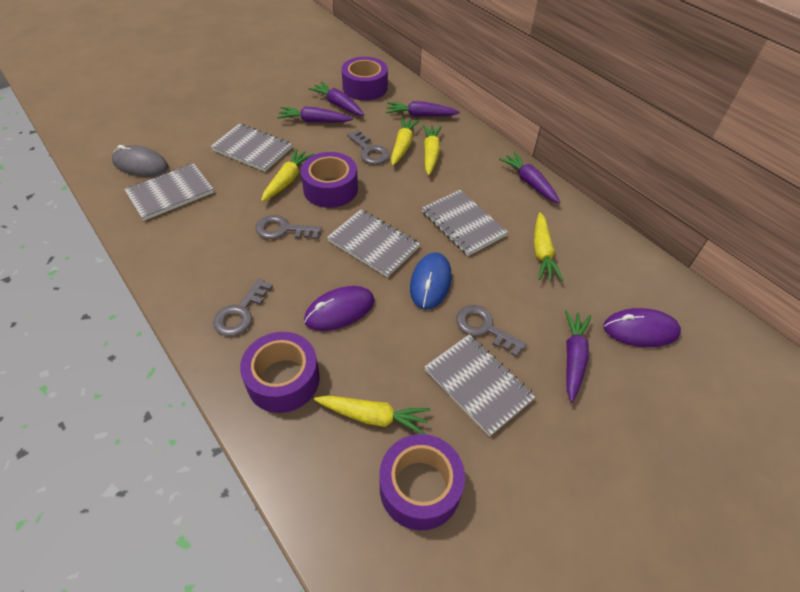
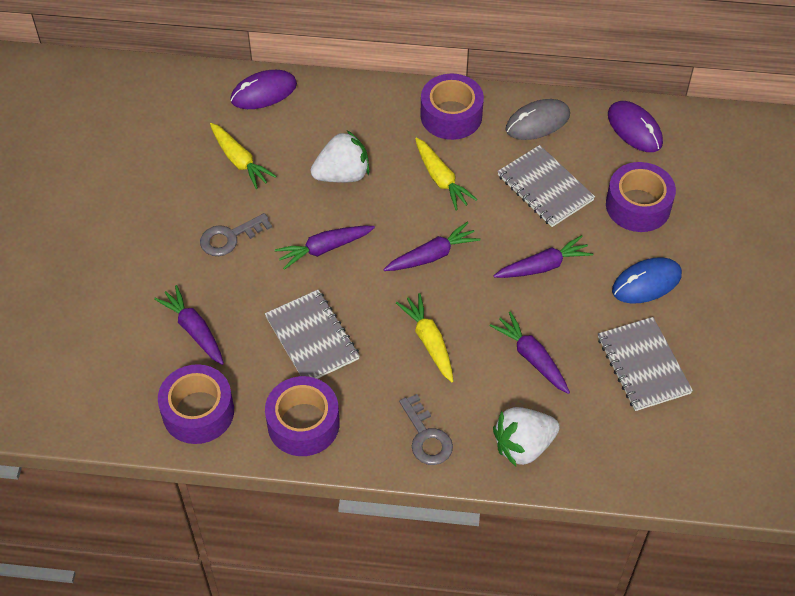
grey key: 4 -> 2
grey notebook: 5 -> 3
white strawberry: 0 -> 2
yellow carrot: 5 -> 3

